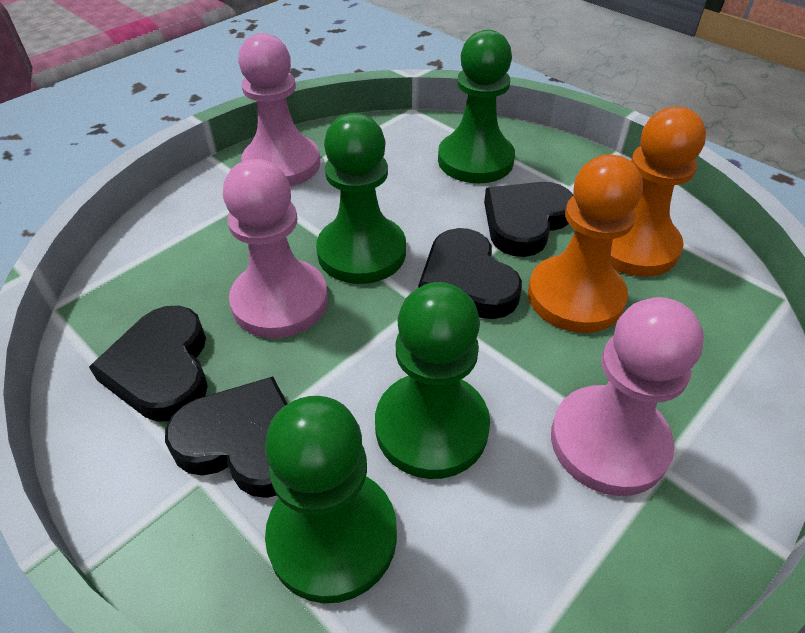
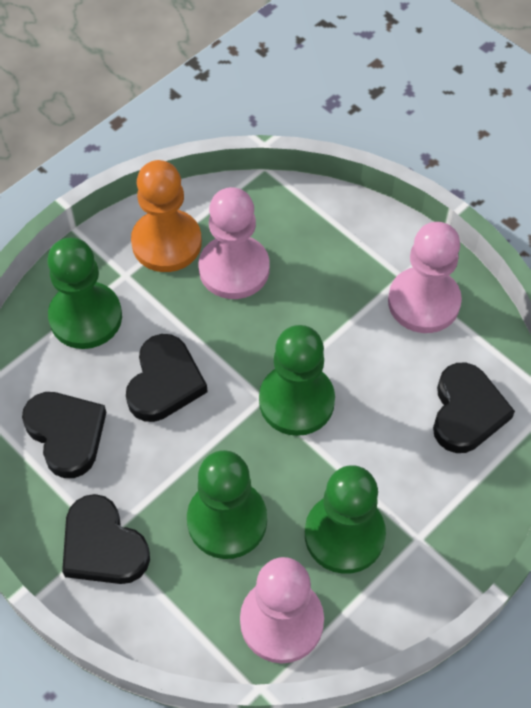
orange pawn: 2 -> 1

